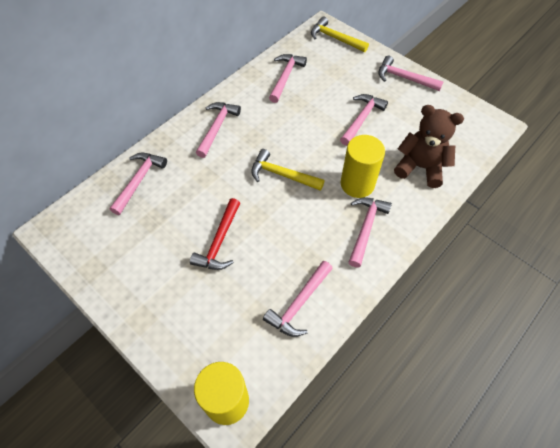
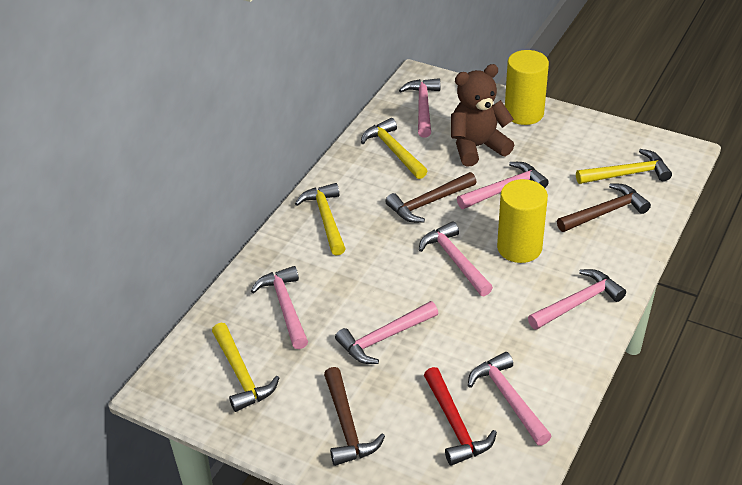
brown hammer: 0 -> 3
yellow hammer: 2 -> 4

